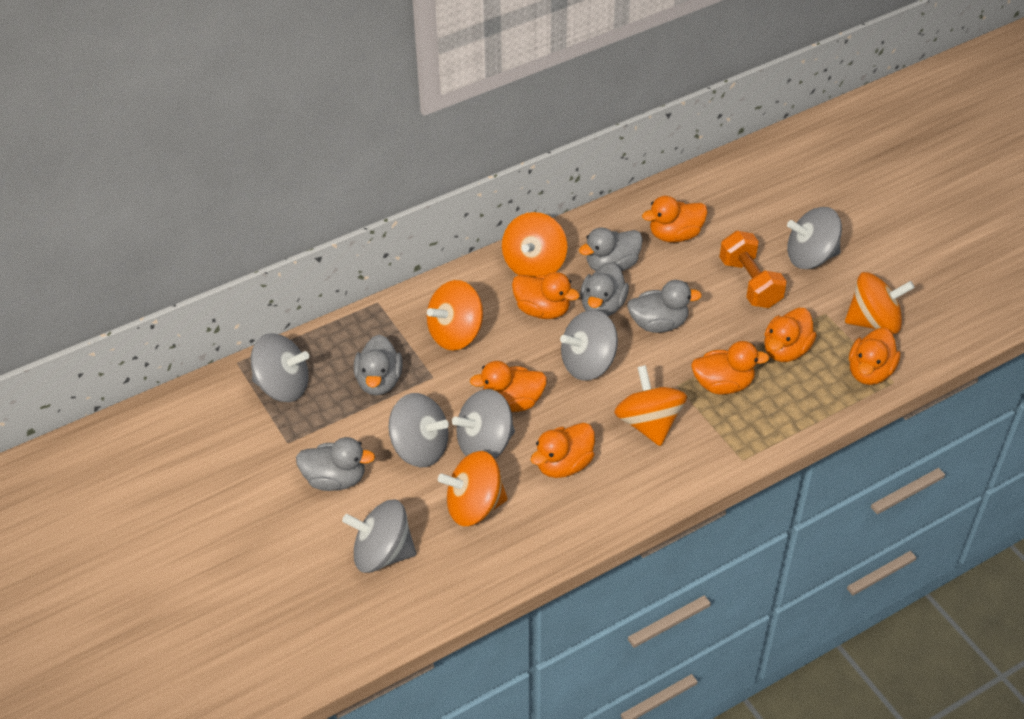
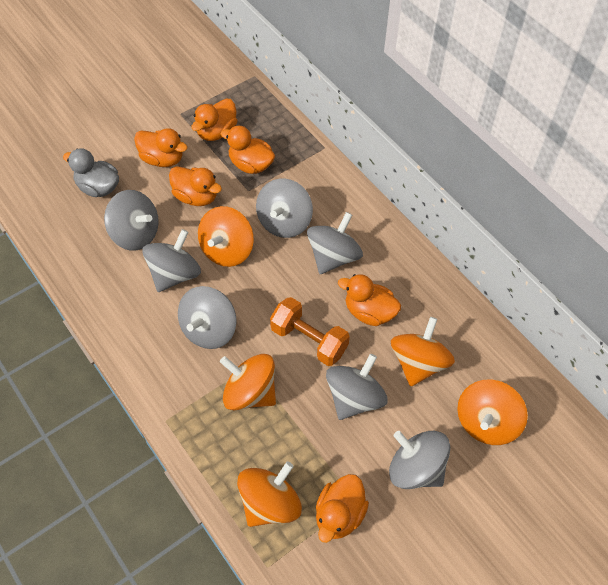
grey duck: 5 -> 1
grey spinning top: 6 -> 7
orange duck: 7 -> 6

